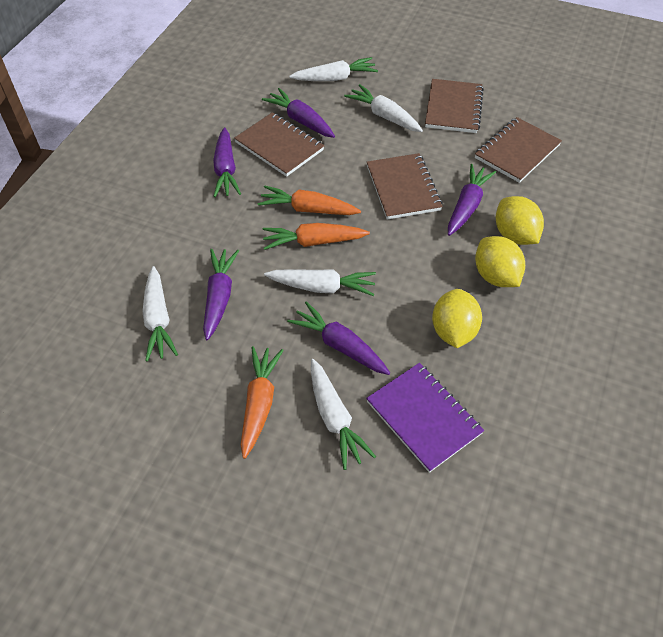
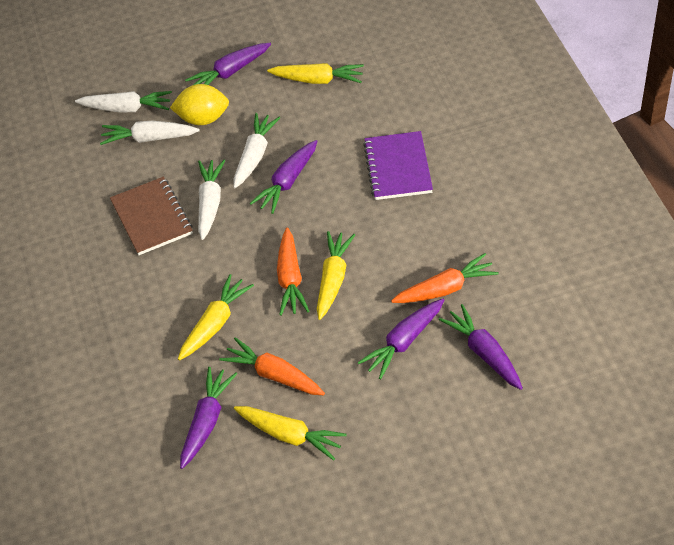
brown notebook: 4 -> 1
white carrot: 5 -> 4
yellow carrot: 0 -> 4
yellow lemon: 3 -> 1

